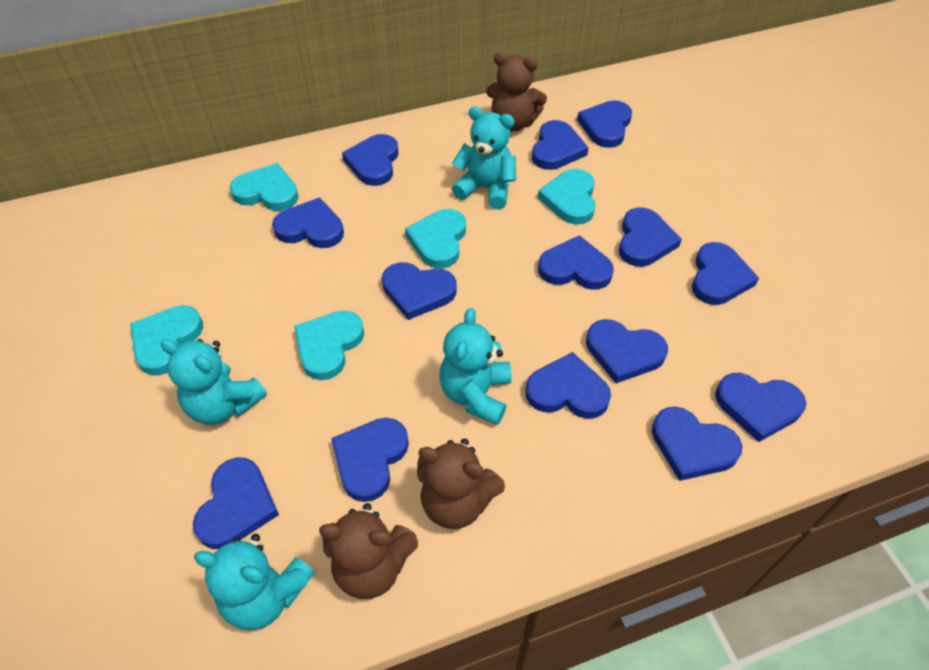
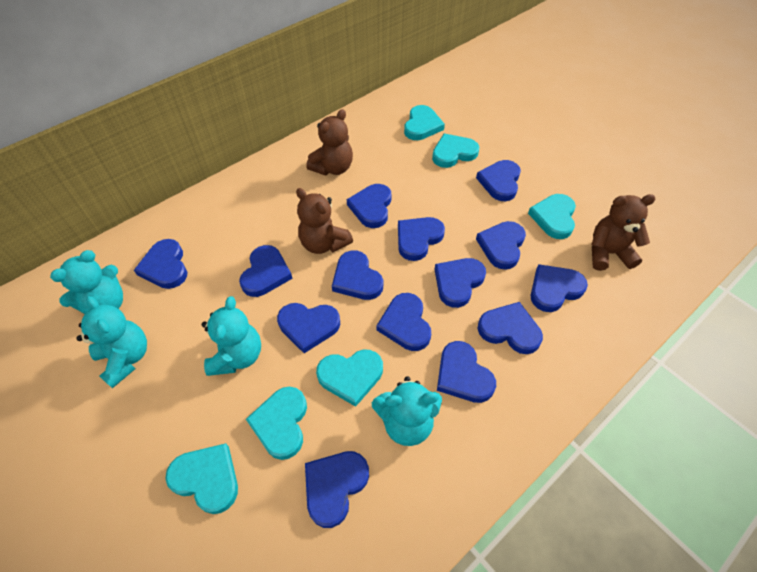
turquoise heart: 5 -> 6

